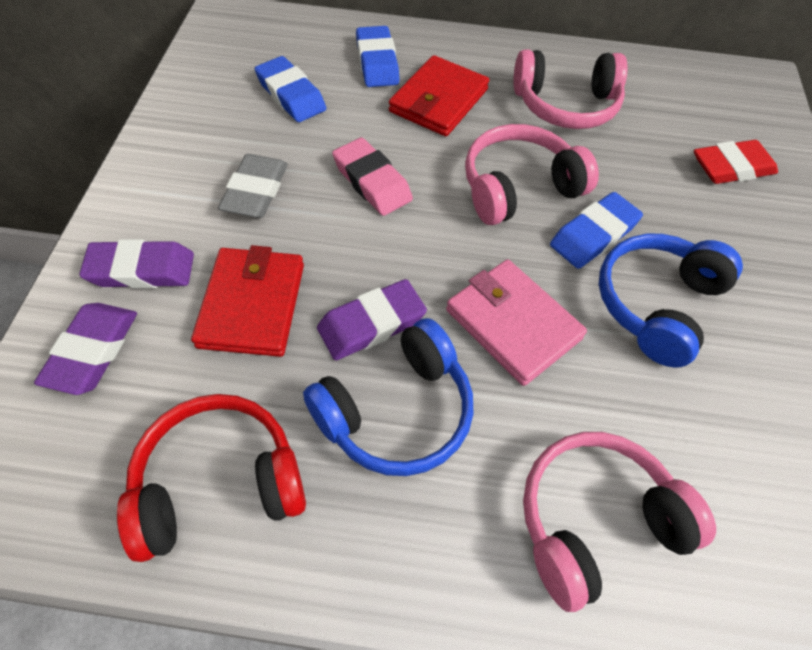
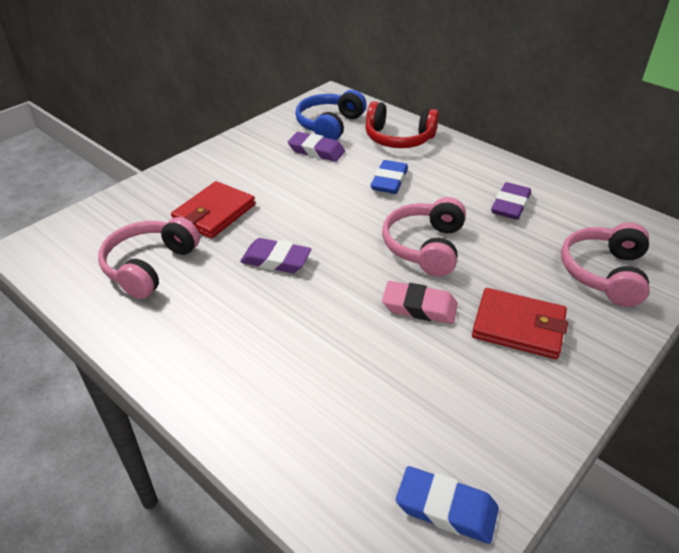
blue eraser: 3 -> 2
blue headphones: 2 -> 1
grey eraser: 1 -> 0
pink wallet: 1 -> 0
red eraser: 1 -> 0

